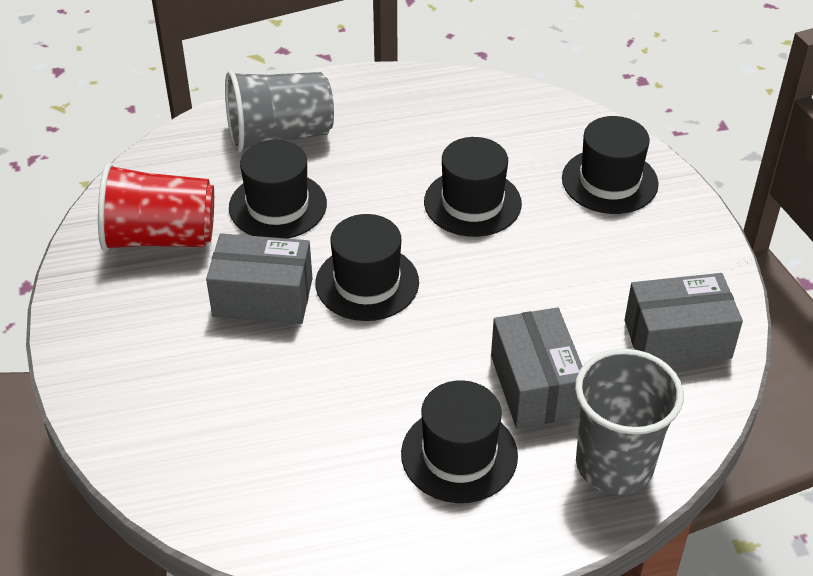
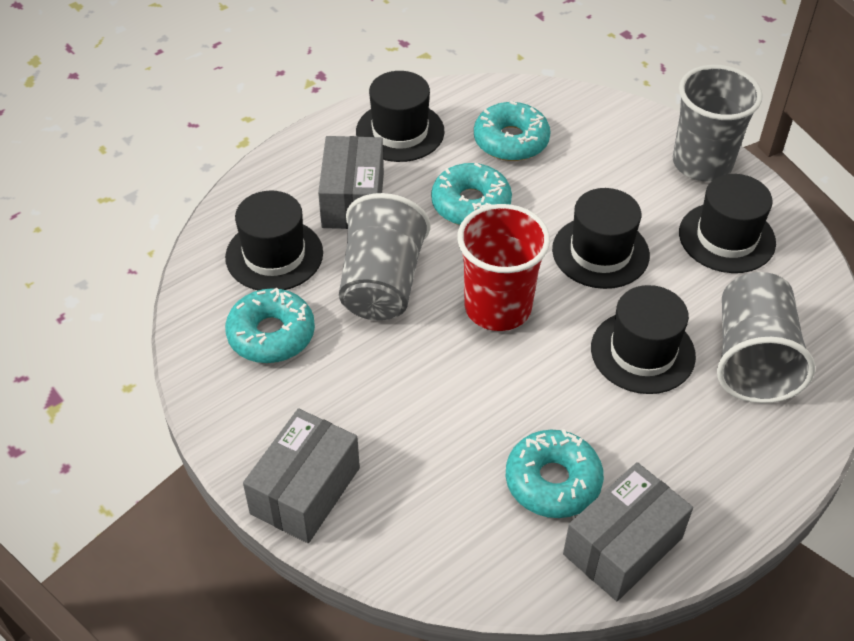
grey cup: 2 -> 3
turquoise donut: 0 -> 4

